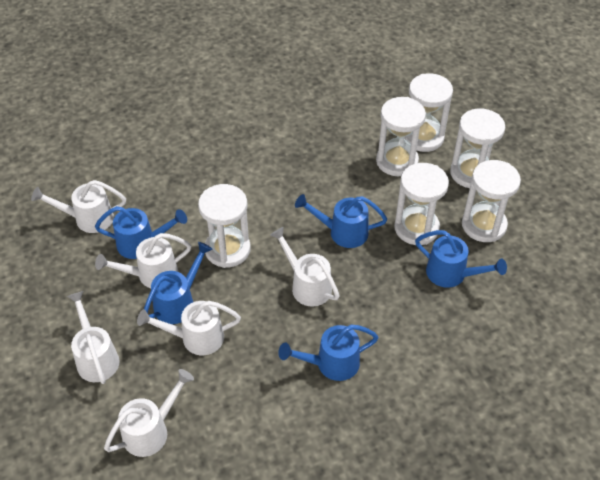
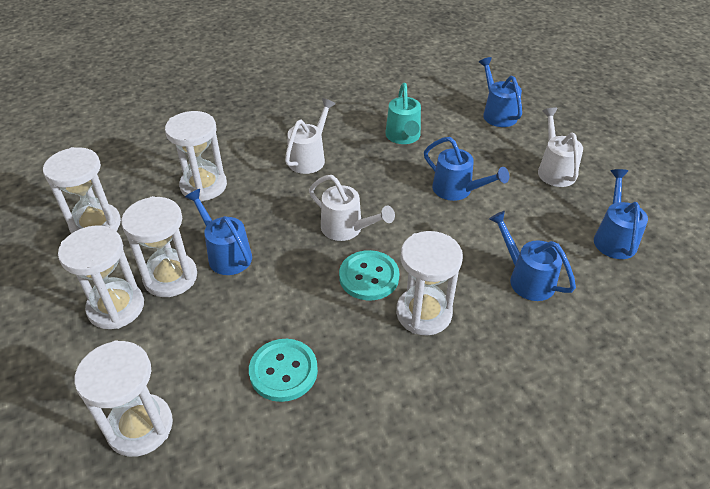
turquoise button: 0 -> 2
turquoise watering can: 0 -> 1
white watering can: 6 -> 3

